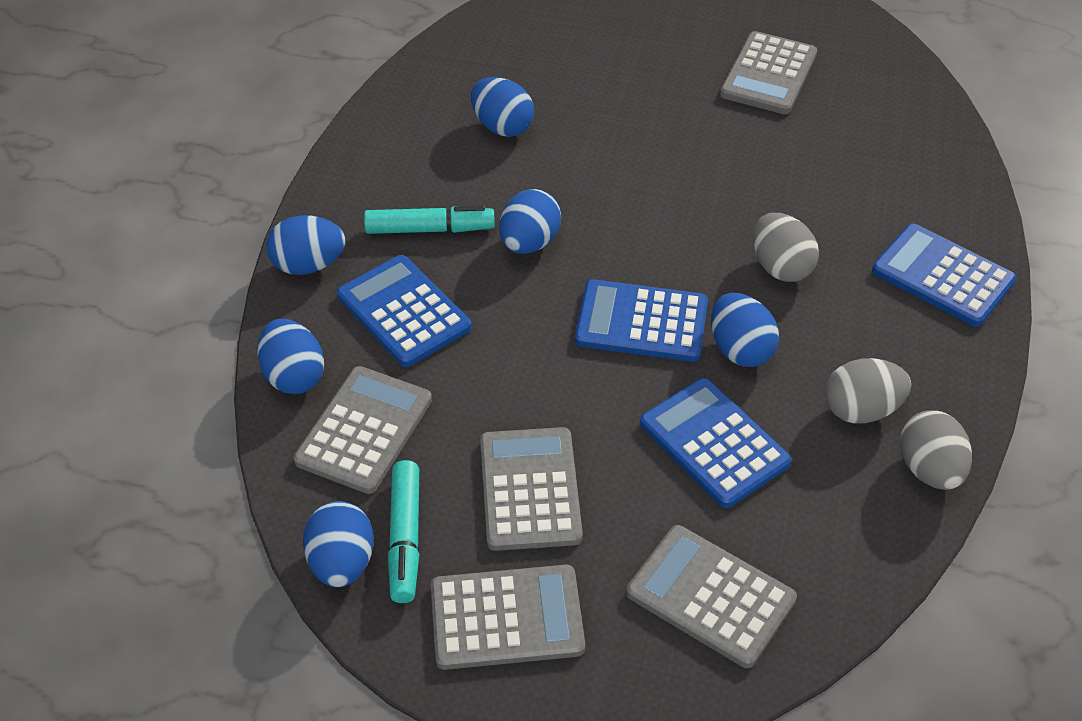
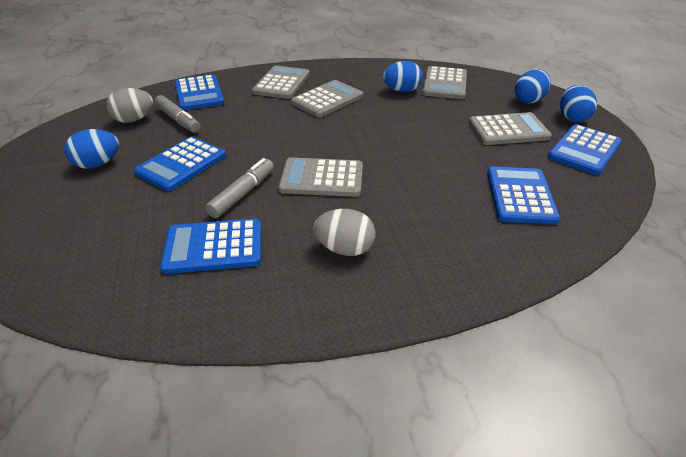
blue calculator: 4 -> 5
blue egg: 6 -> 4
grey egg: 3 -> 2
grey marker: 0 -> 2
turquoise marker: 2 -> 0

